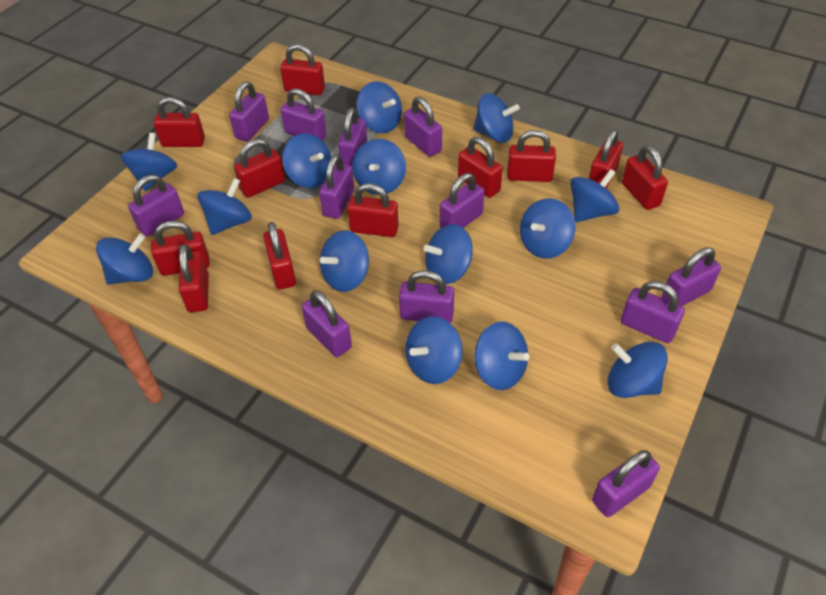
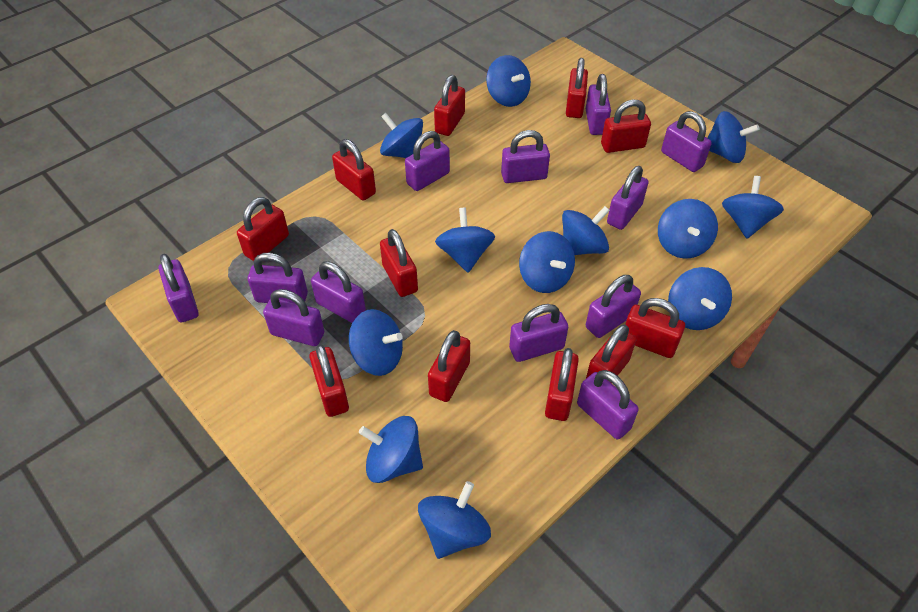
blue spinning top: 14 -> 12

